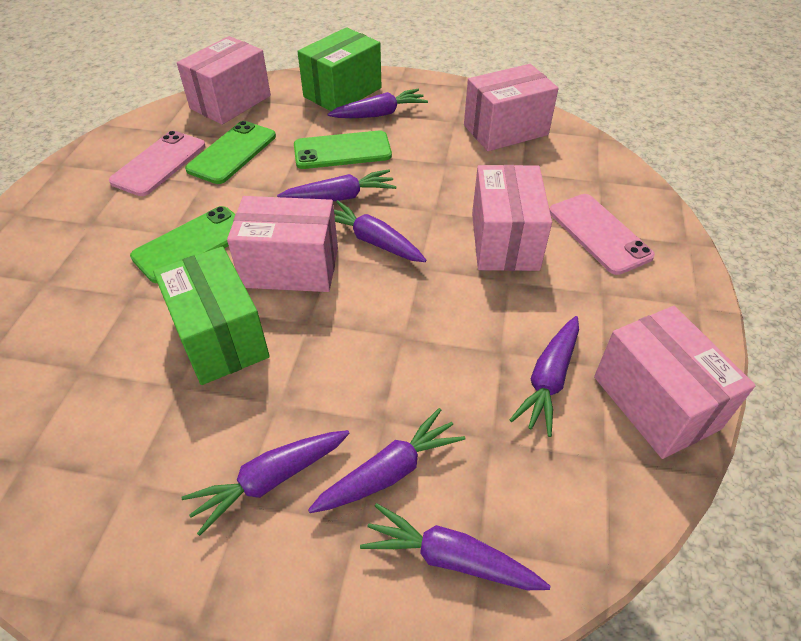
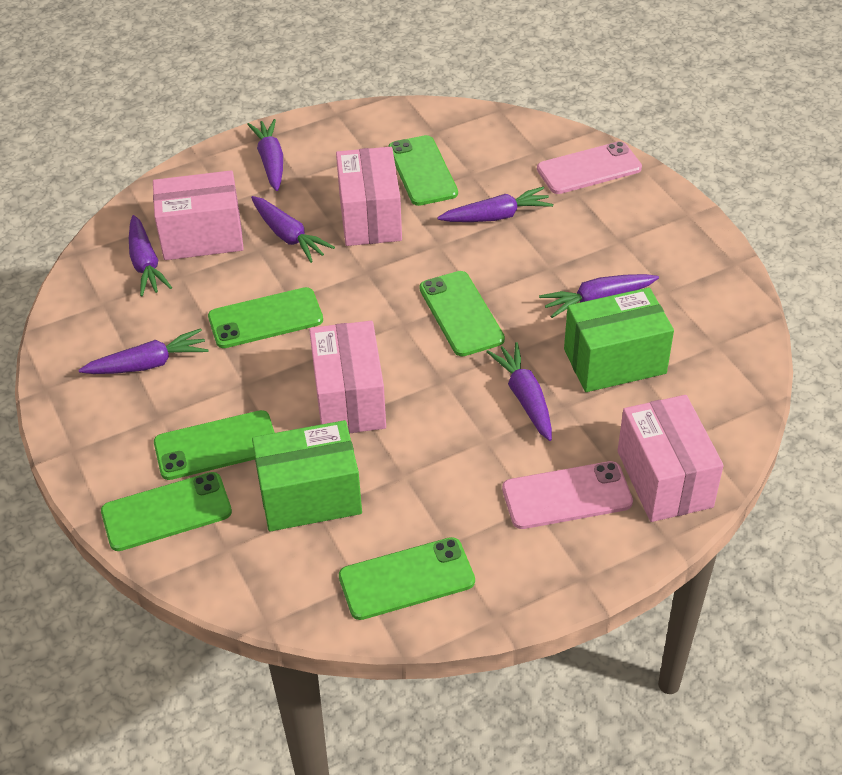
green phone: 3 -> 6
pink box: 5 -> 4

